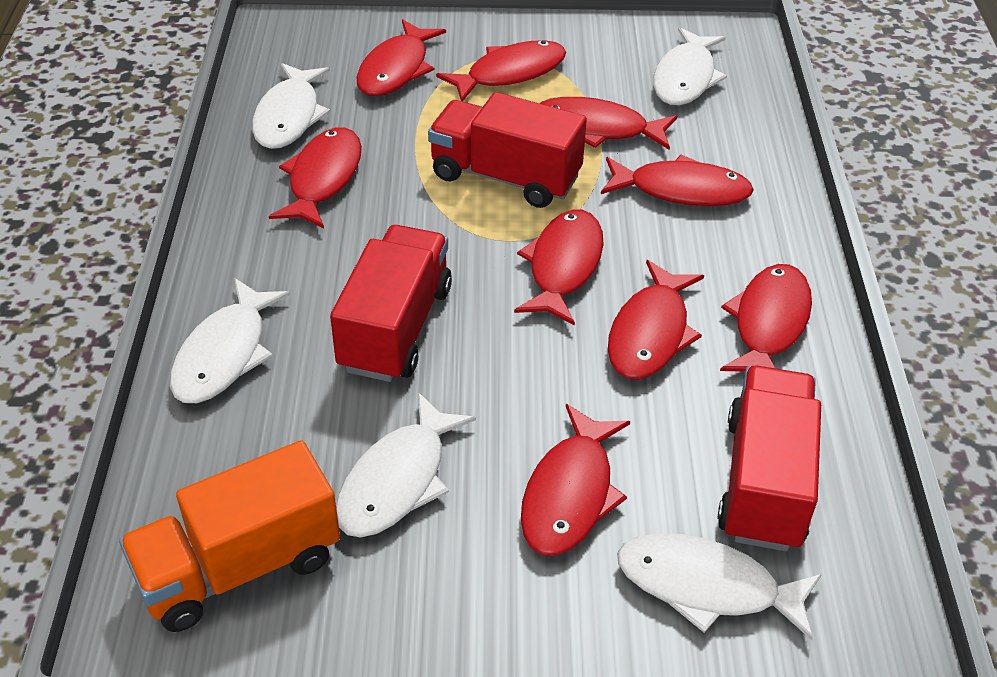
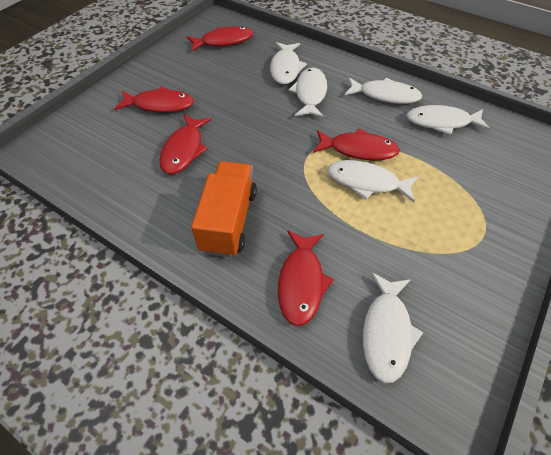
red fish: 9 -> 5
red truck: 3 -> 0
white fish: 5 -> 6

